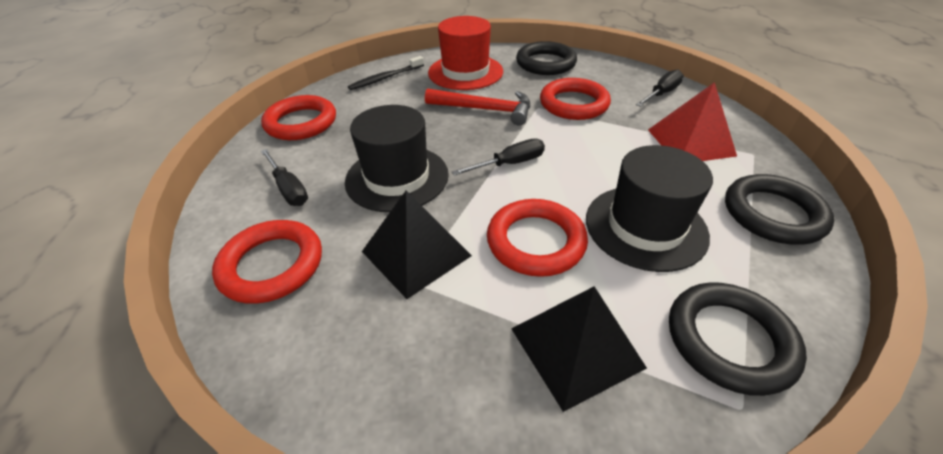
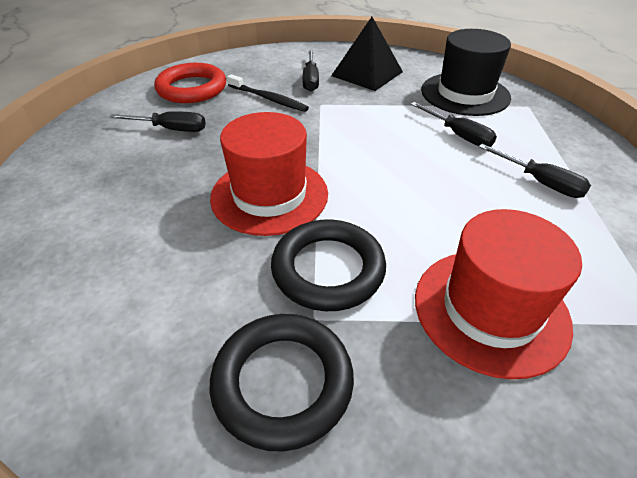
black hat: 2 -> 1
black pyramid: 2 -> 1
black ring: 3 -> 2
black screwdriver: 3 -> 4
red hammer: 1 -> 0
red hat: 1 -> 2
red pyramid: 1 -> 0
red ring: 4 -> 1

